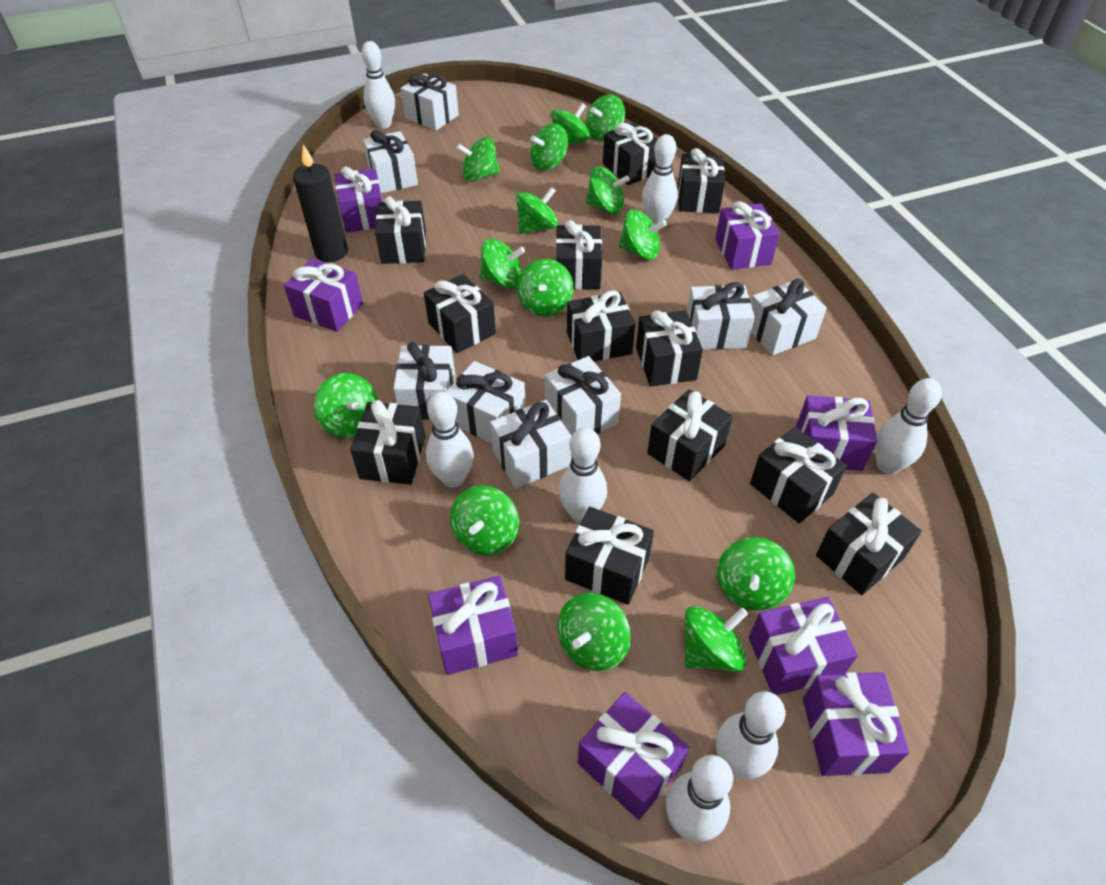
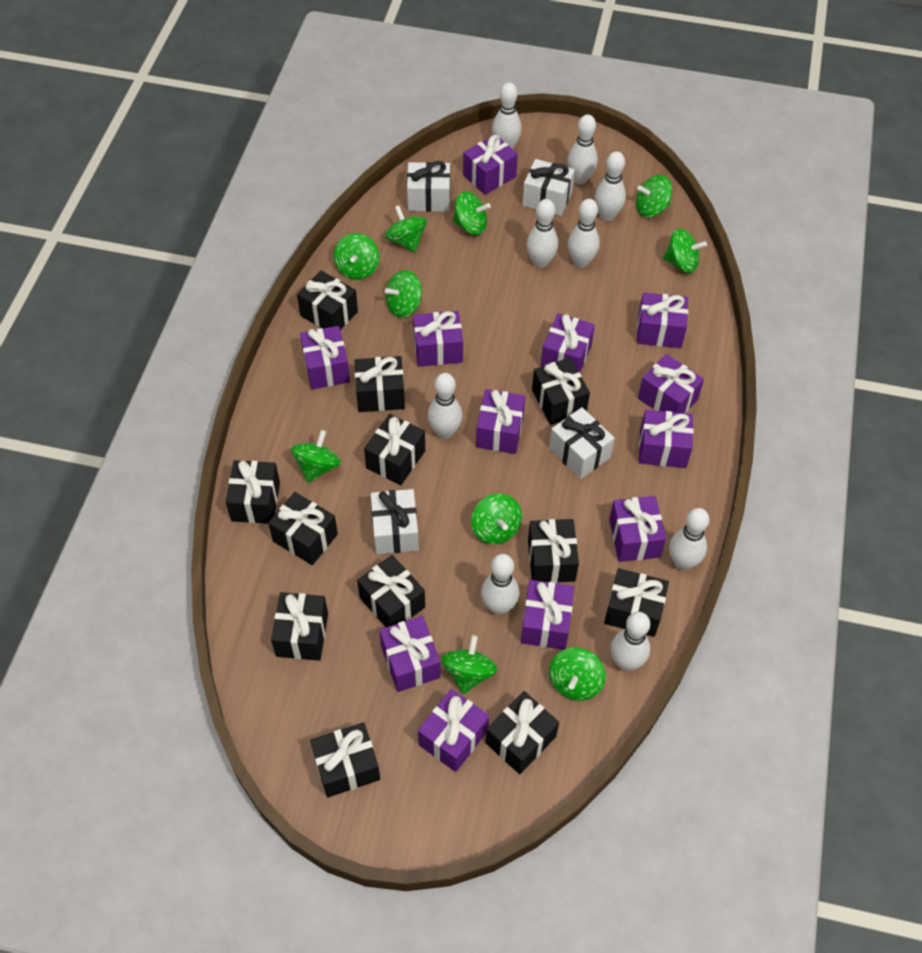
black candle: 1 -> 0
green spinning top: 14 -> 10
purple gift: 8 -> 12
white bowling pin: 7 -> 9
white gift: 8 -> 4

